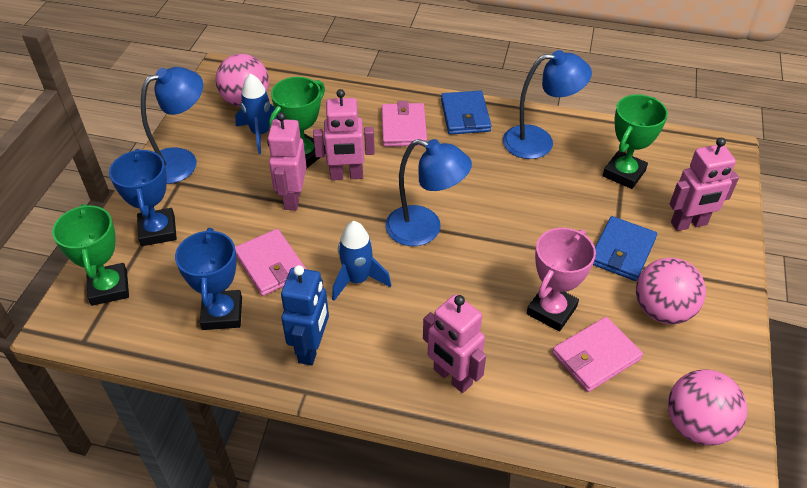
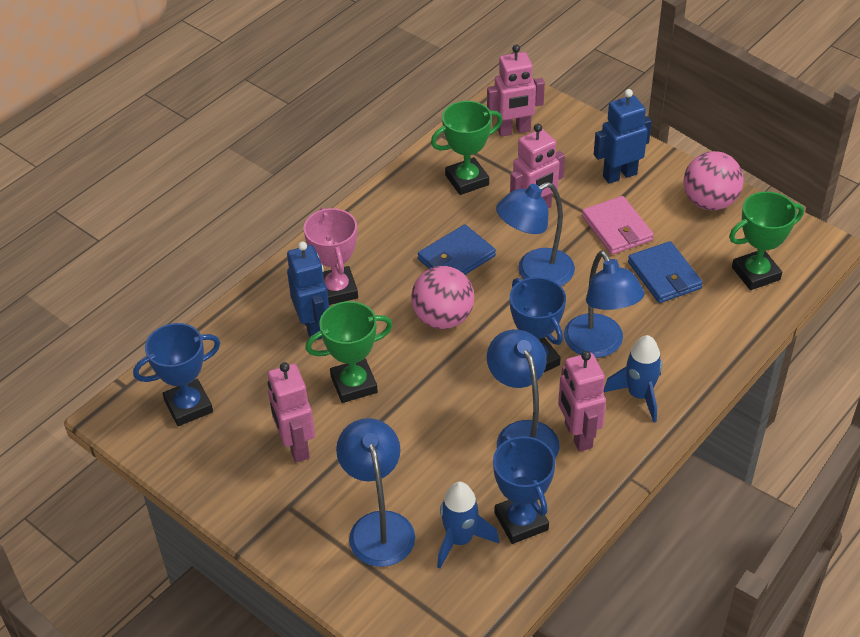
blue lamp: 3 -> 4
blue robot: 1 -> 2
blue trophy: 2 -> 3
pink ball: 3 -> 2
pink wallet: 3 -> 1

